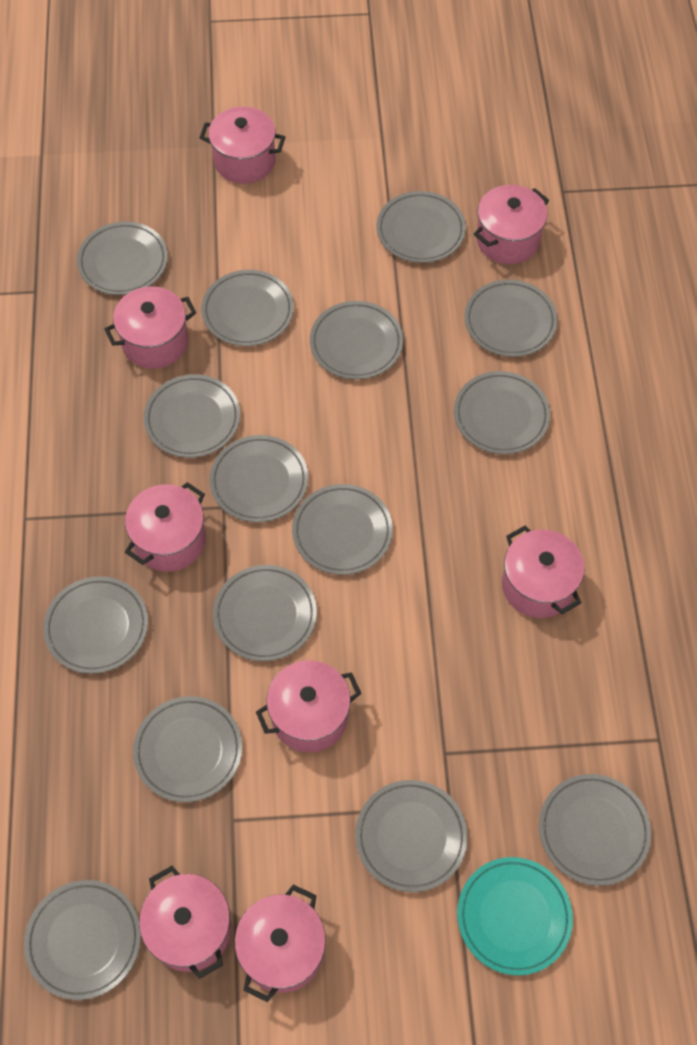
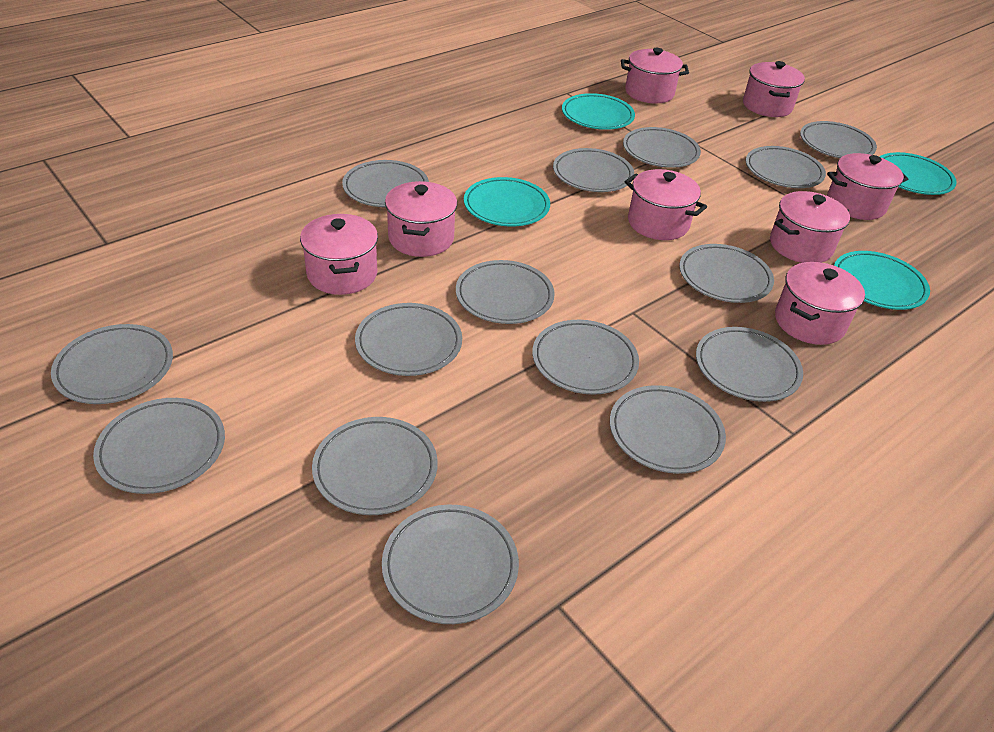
turquoise plate: 1 -> 4

